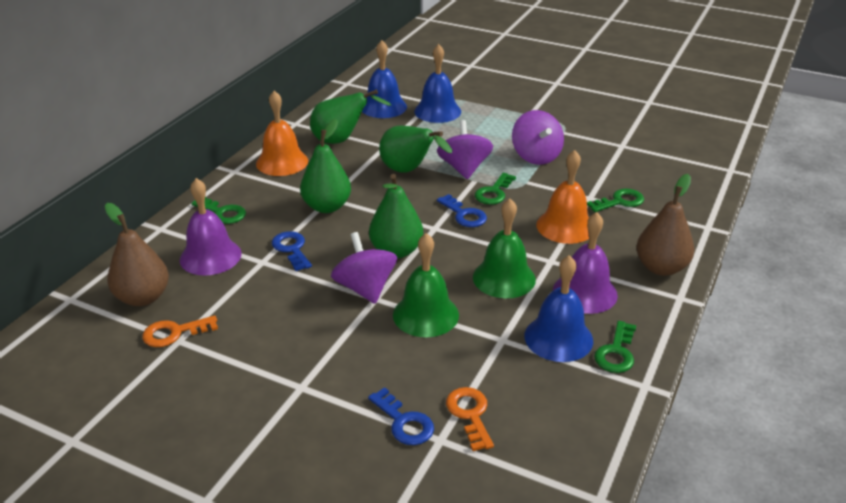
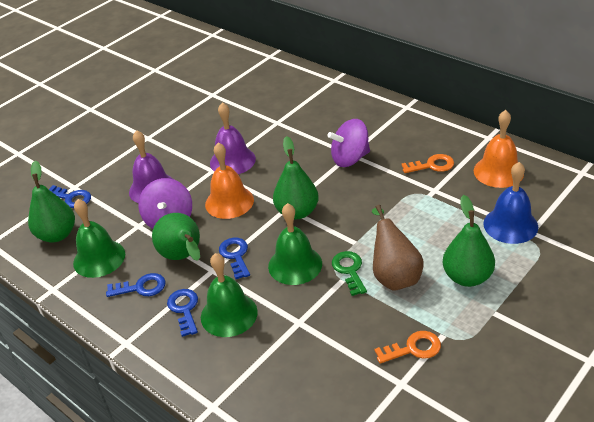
blue bell: 3 -> 1
blue key: 3 -> 4
brown pear: 2 -> 1
green bell: 2 -> 3
green key: 4 -> 1
purple spinning top: 3 -> 2

